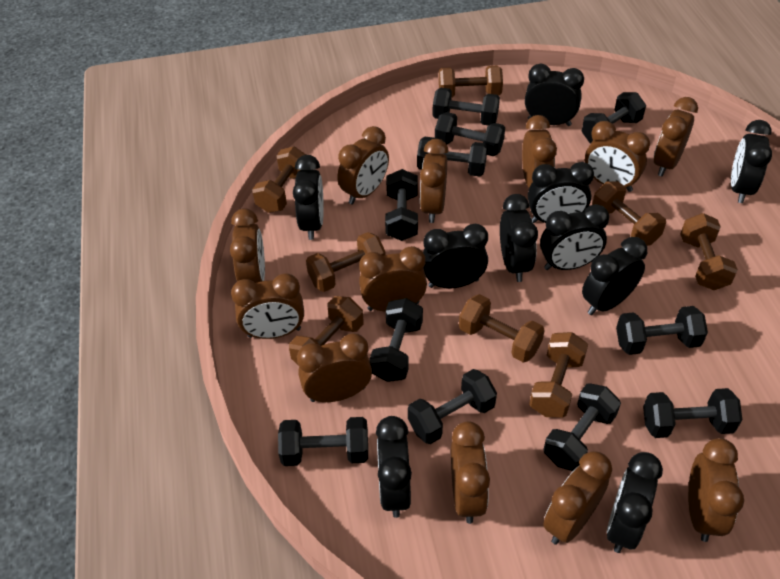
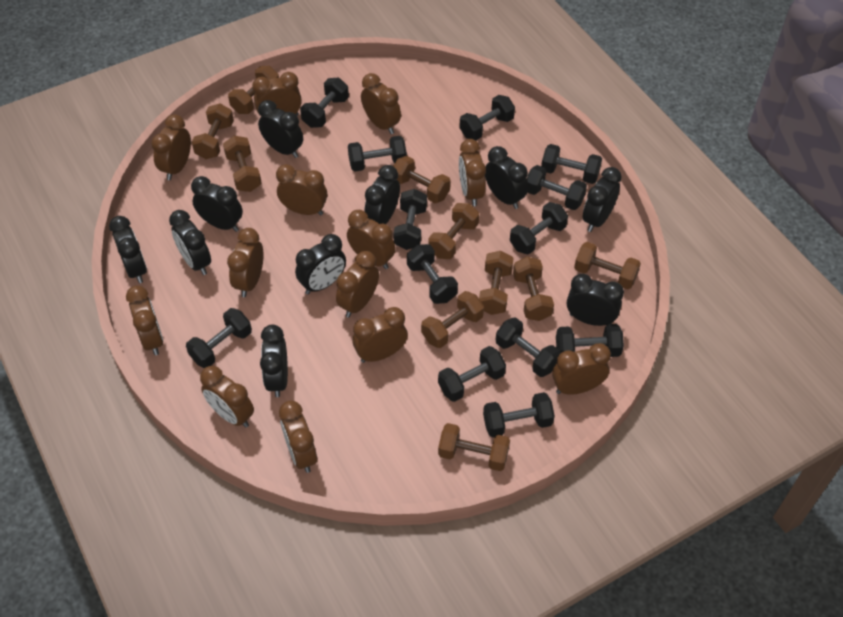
black dumbbell: 11 -> 13
brown clock: 12 -> 13
brown dumbbell: 8 -> 10

